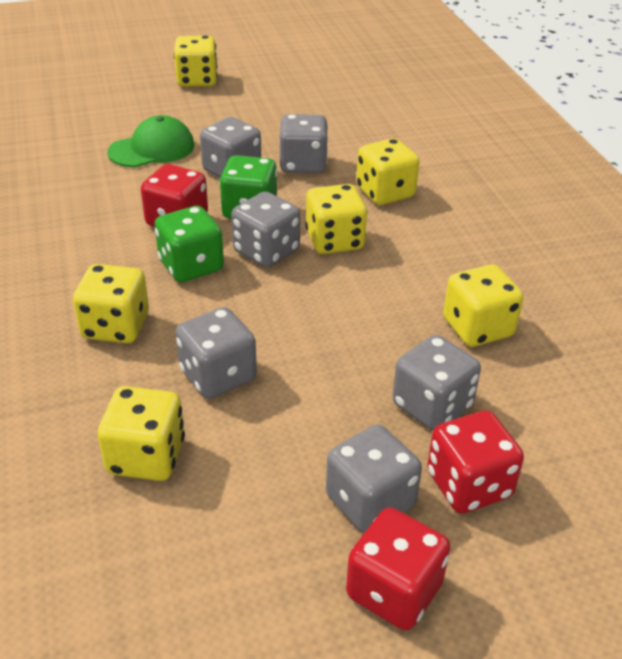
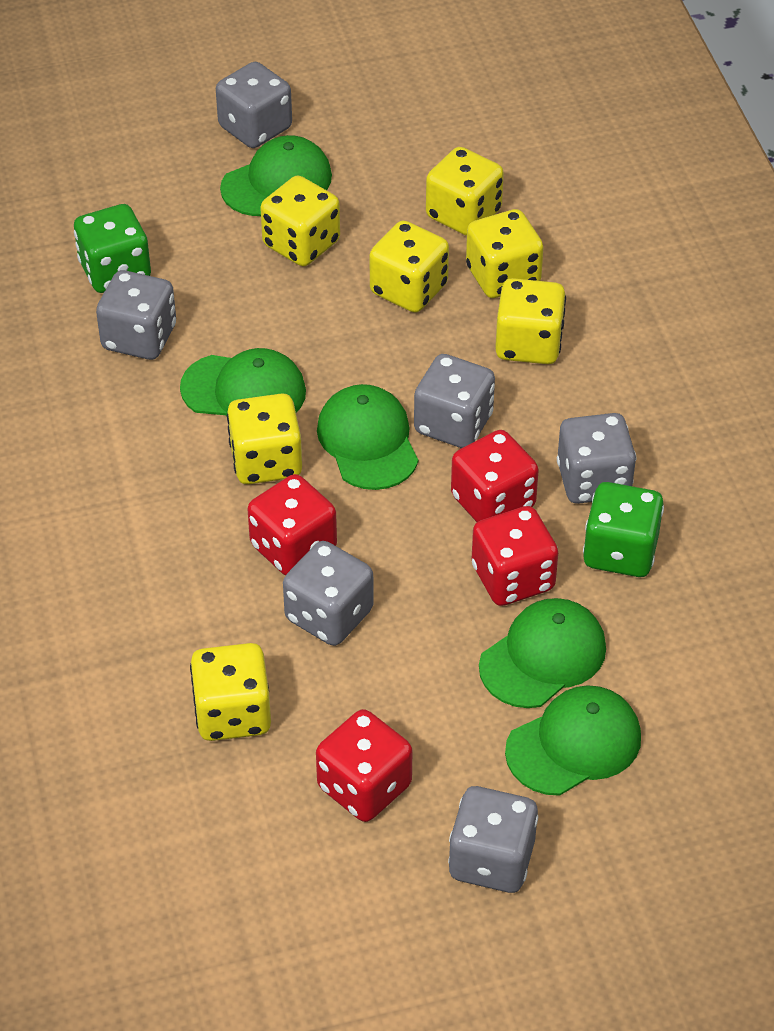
green cap: 1 -> 5
red dice: 3 -> 4
yellow dice: 6 -> 7

